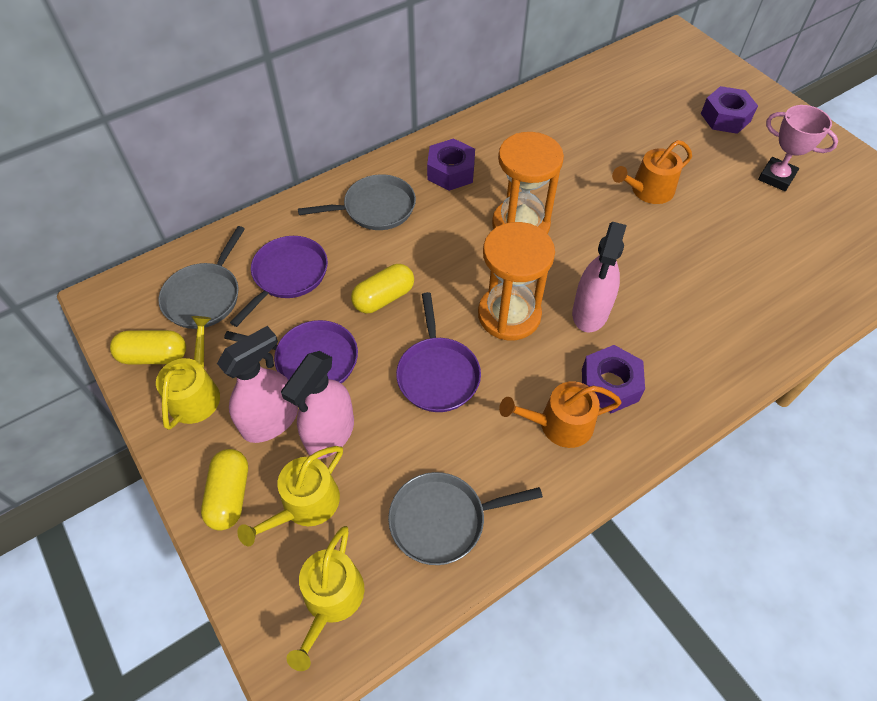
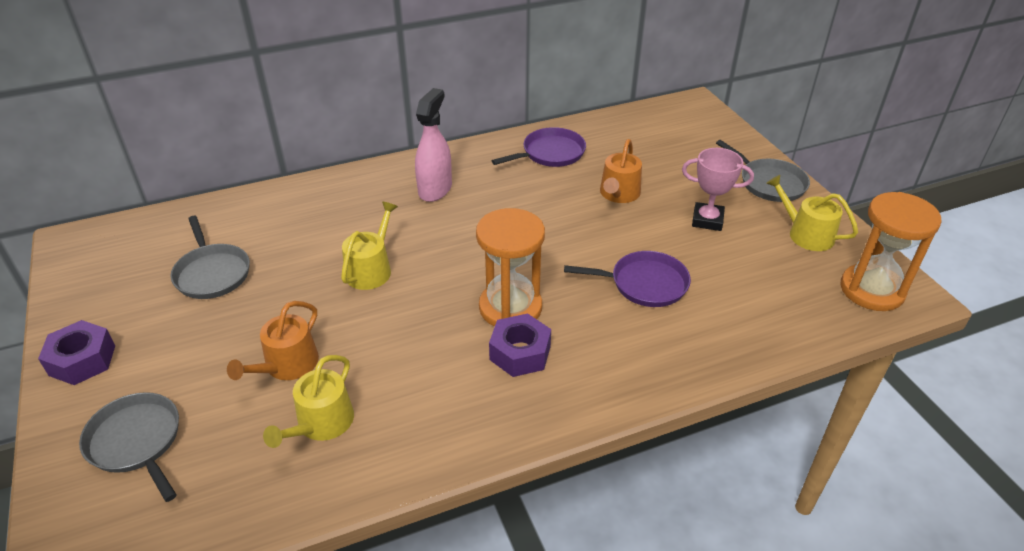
pink spray bottle: 3 -> 1
purple nut: 3 -> 2
purple pan: 3 -> 2
yellow capsule: 3 -> 0

